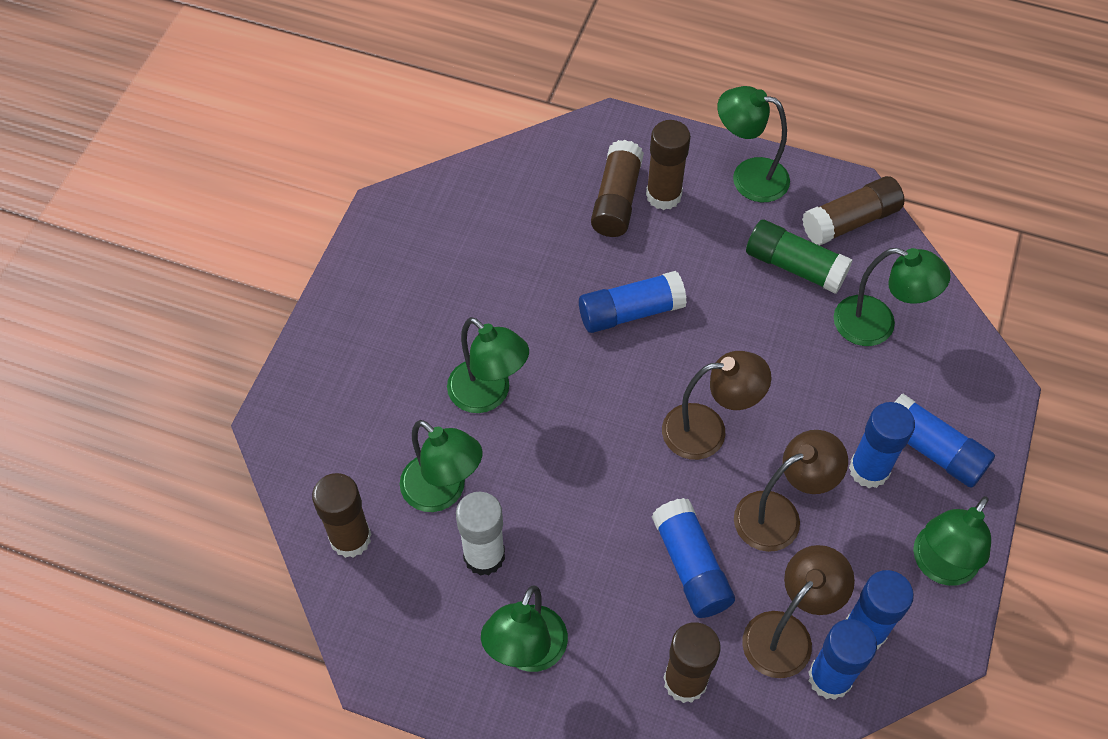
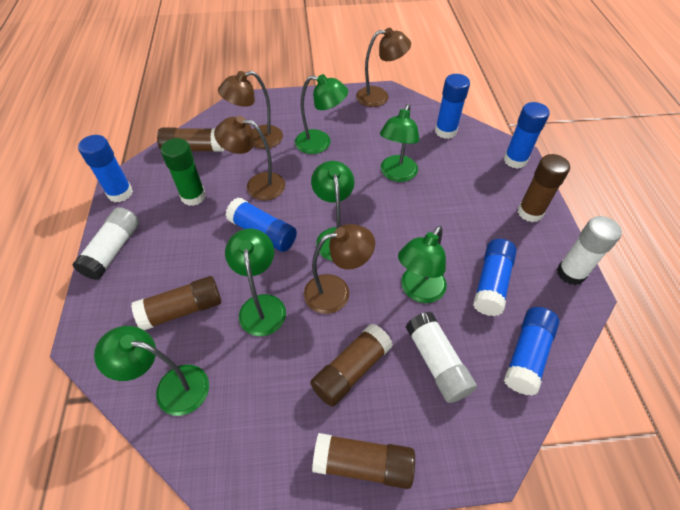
brown lamp: 3 -> 4
white glue stick: 1 -> 3

